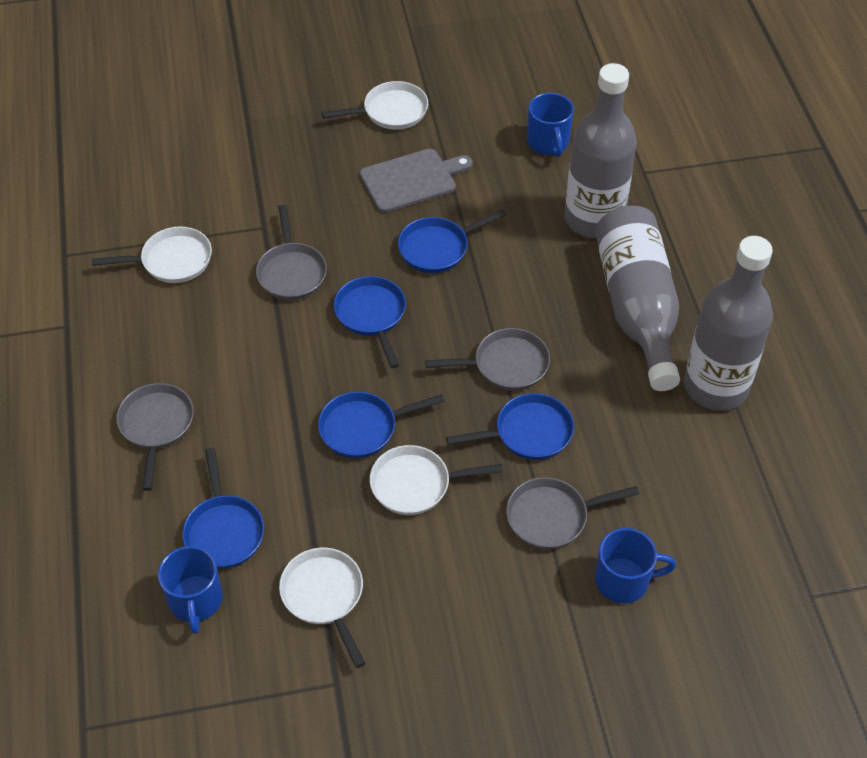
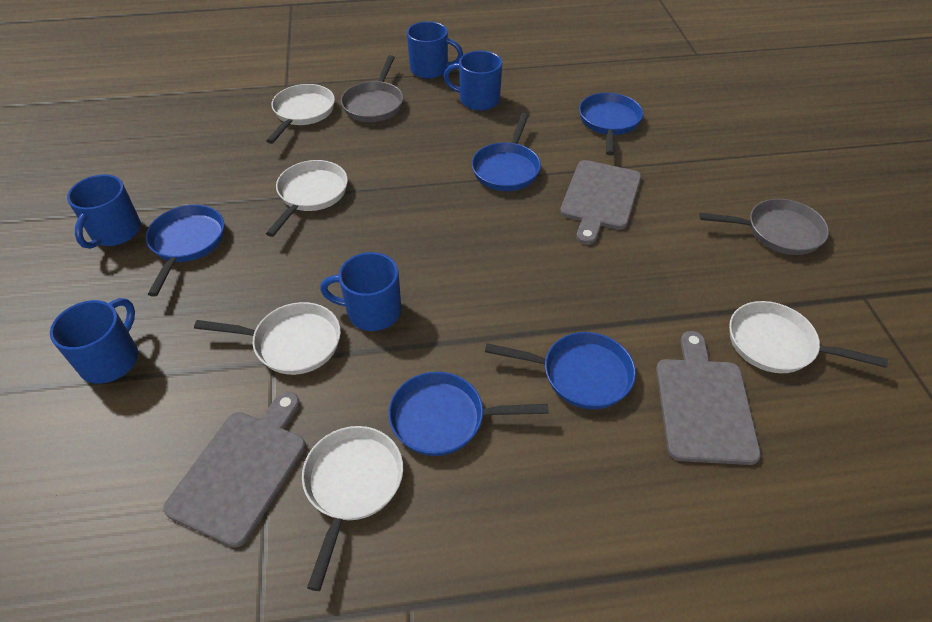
blue mug: 3 -> 5
grey bottle: 3 -> 0
grey cutting board: 1 -> 3
grey pan: 4 -> 2
white pan: 4 -> 5

